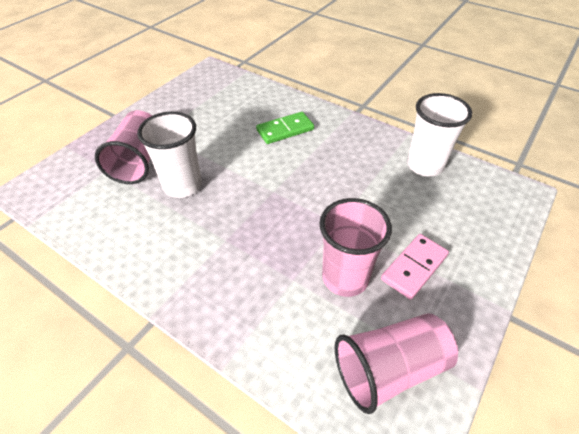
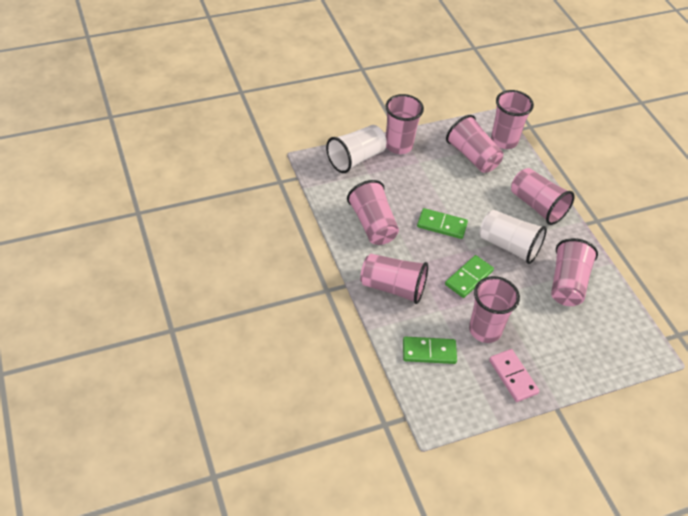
green domino: 1 -> 3
pink cup: 3 -> 8

